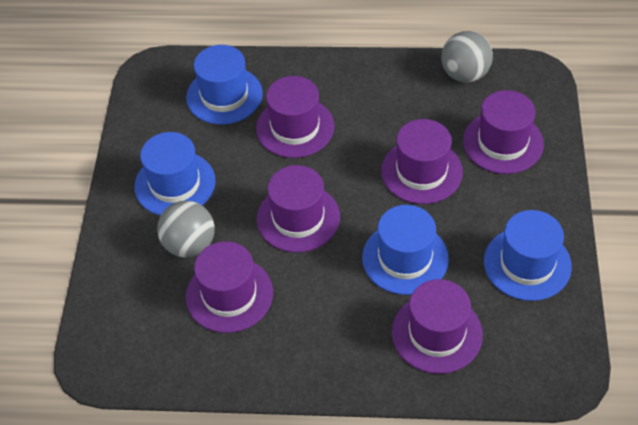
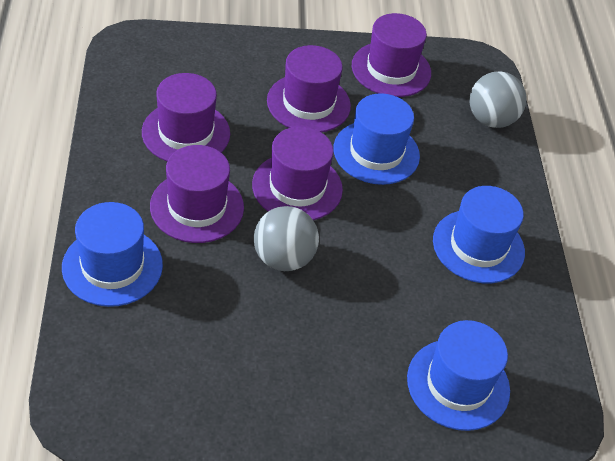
purple hat: 6 -> 5

